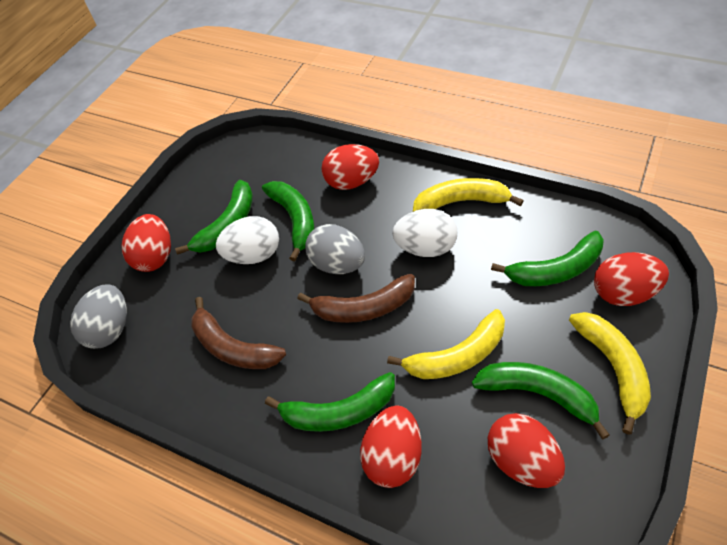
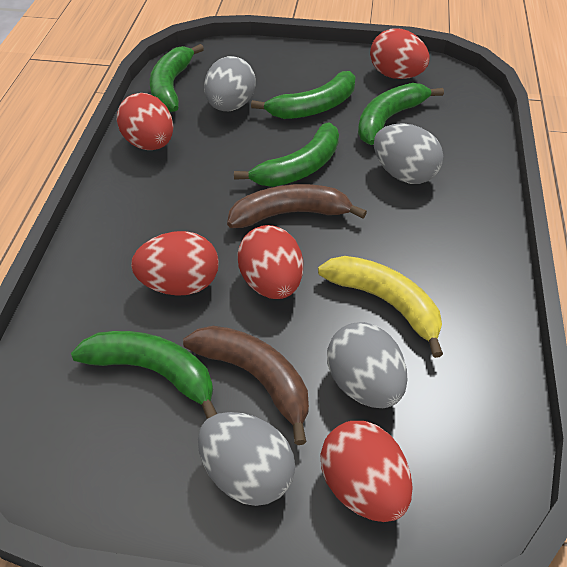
grey egg: 2 -> 4
white egg: 2 -> 0
yellow banana: 3 -> 1

